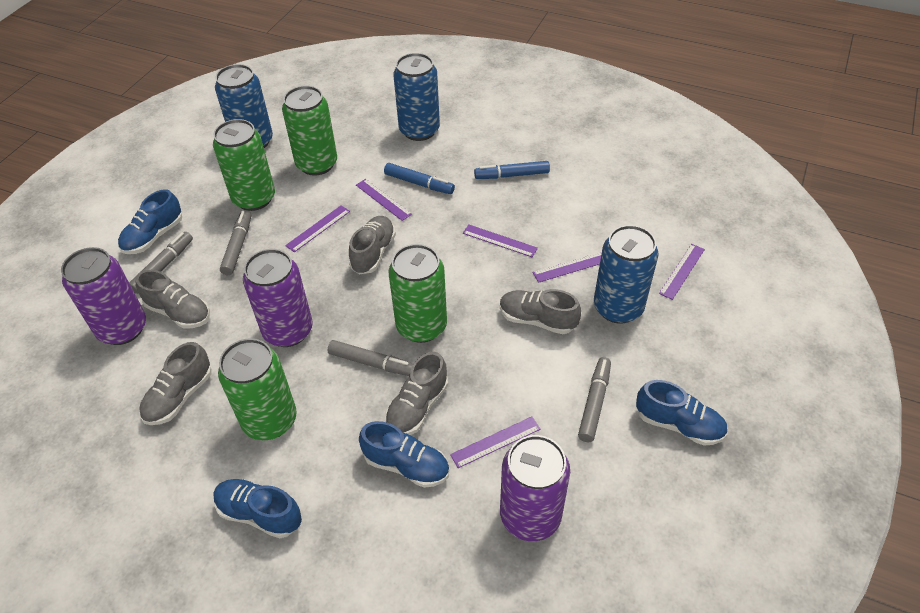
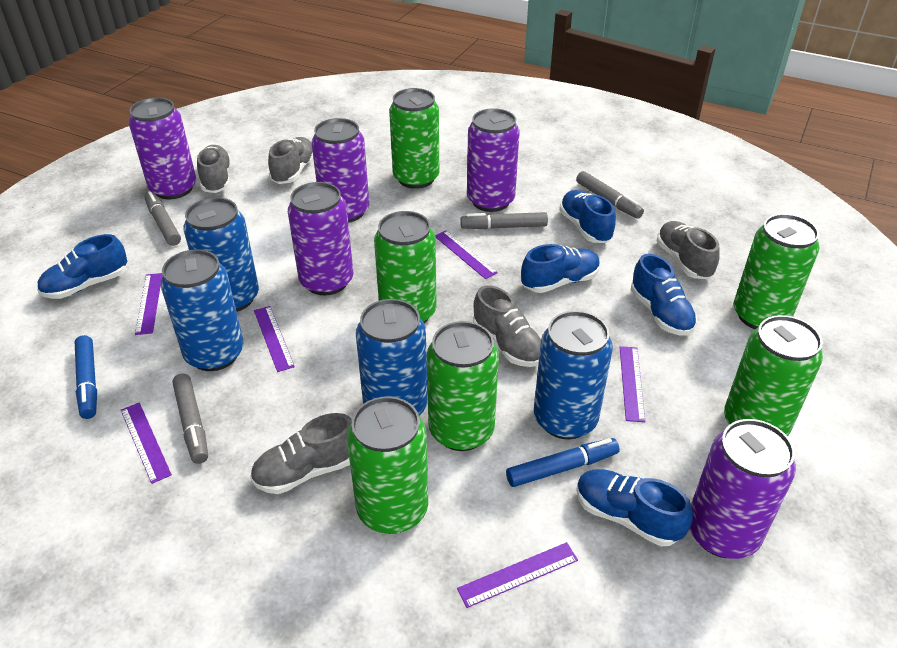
blue can: 3 -> 4
blue shoe: 4 -> 5
green can: 4 -> 6
purple can: 3 -> 5

